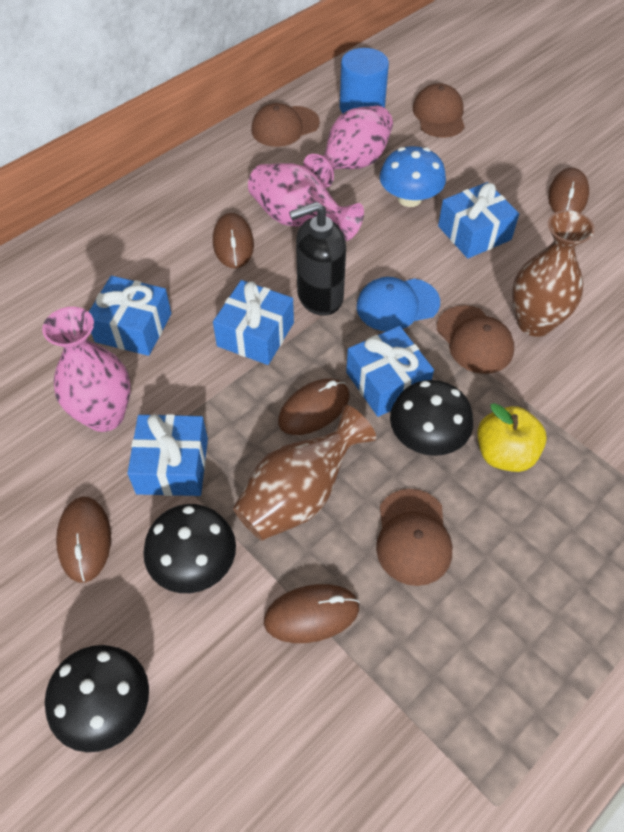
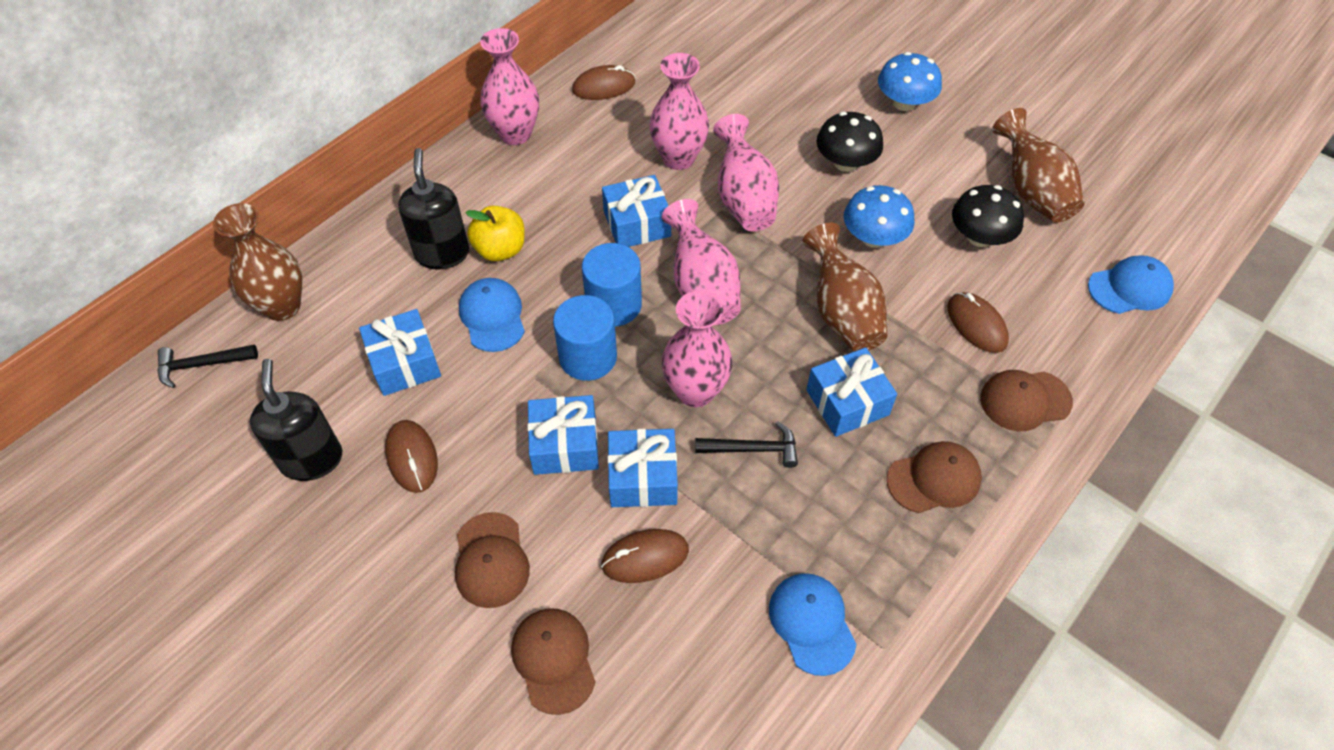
black hammer: 0 -> 2
black mushroom: 3 -> 2
black soap dispenser: 1 -> 2
blue cap: 1 -> 3
blue cylinder: 1 -> 2
blue mushroom: 1 -> 2
brown mouse: 5 -> 4
brown vase: 2 -> 3
pink vase: 3 -> 5

